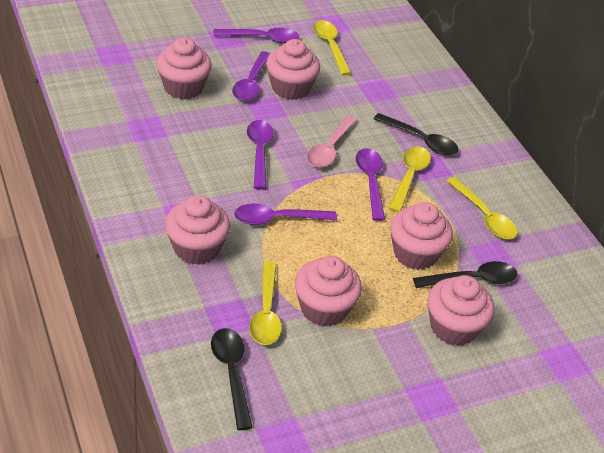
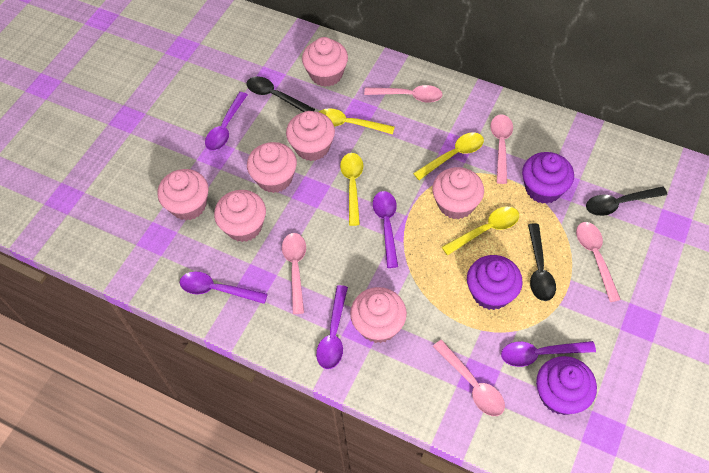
pink cupcake: 6 -> 7
pink spoon: 1 -> 5
purple cupcake: 0 -> 3

